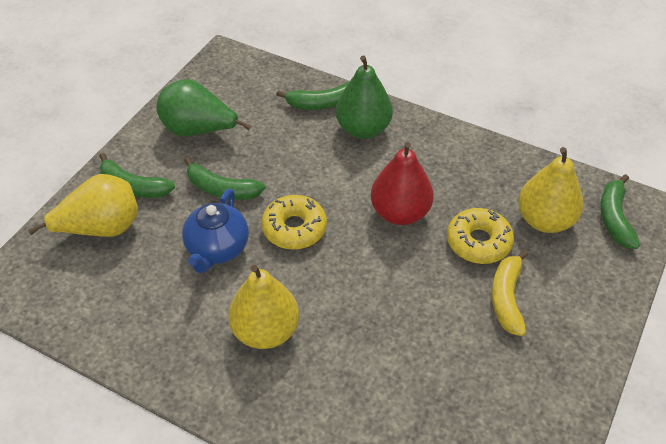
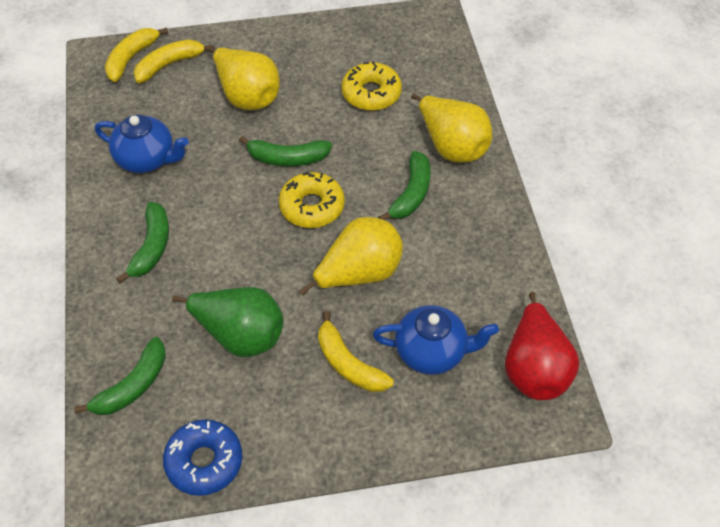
blue donut: 0 -> 1
blue teapot: 1 -> 2
green pear: 2 -> 1
yellow banana: 1 -> 3

